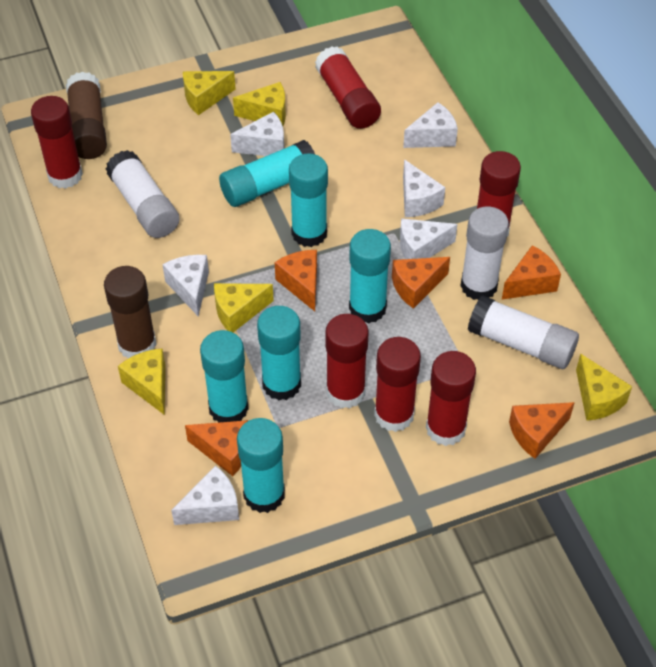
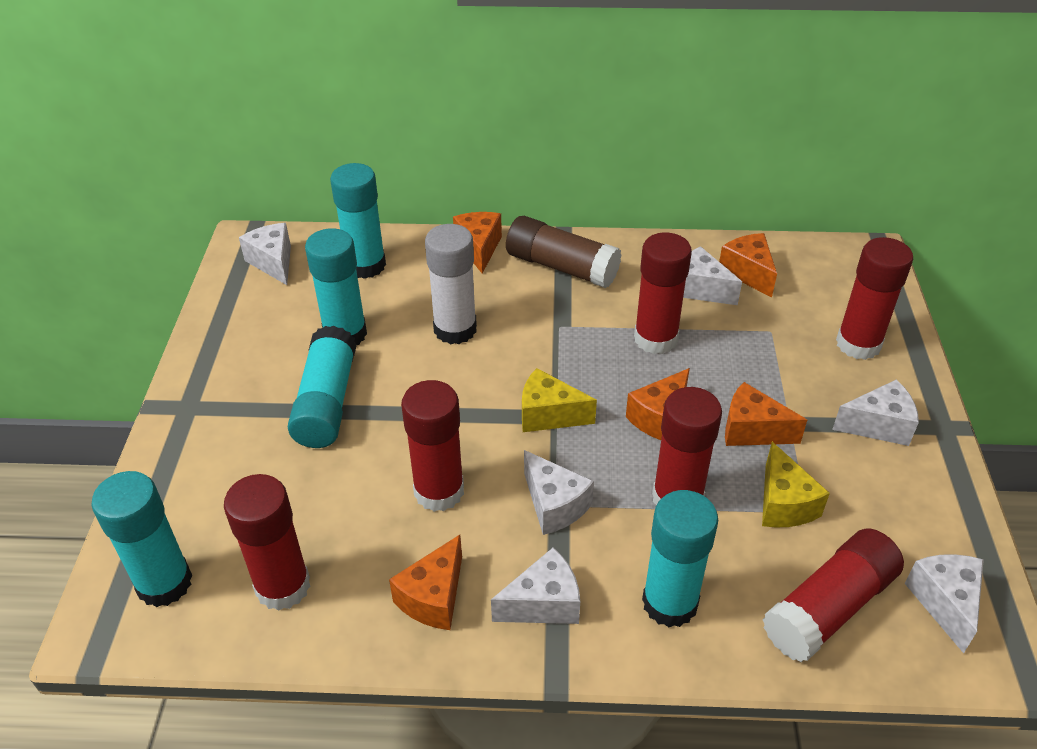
brown glue stick: 2 -> 1
turquoise glue stick: 6 -> 5
white glue stick: 3 -> 1
yellow cheese: 5 -> 2

